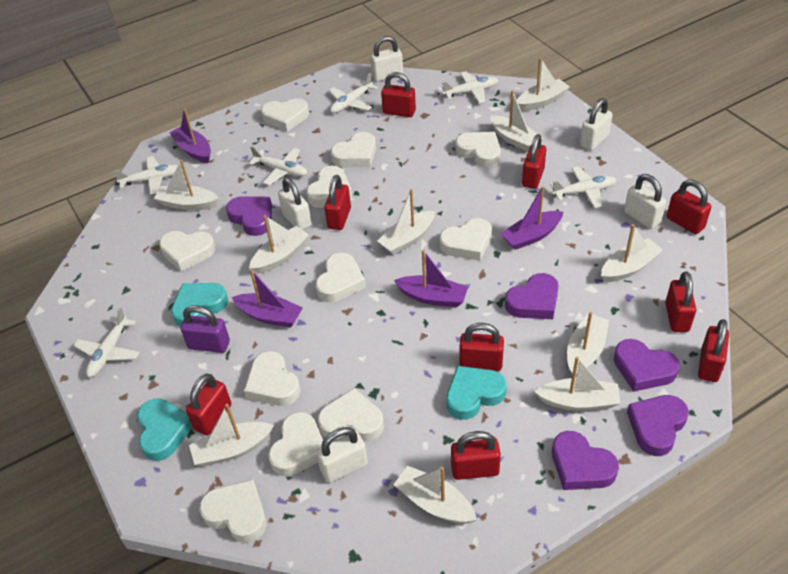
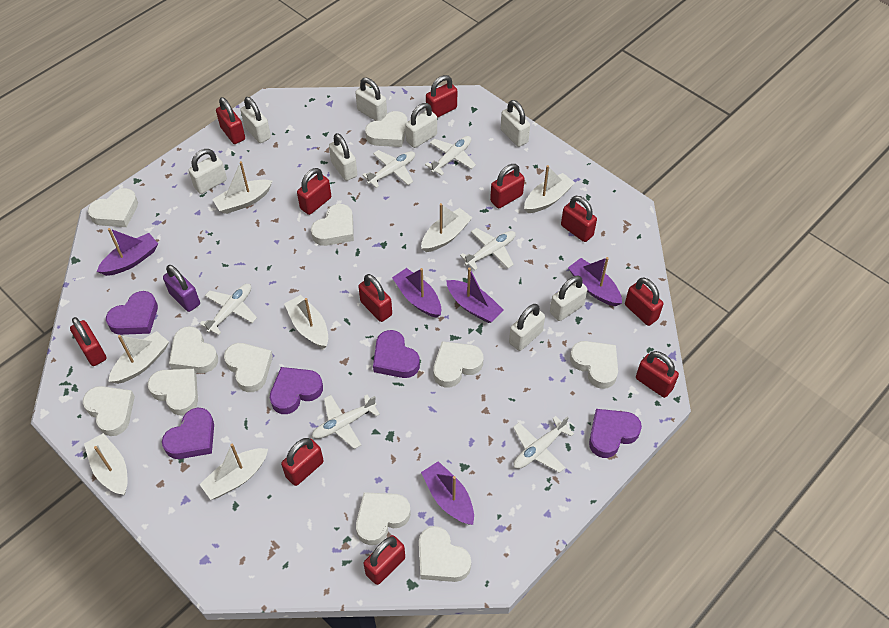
purple boat: 4 -> 5
red padlock: 9 -> 11
turquoise heart: 3 -> 0
white boat: 10 -> 7
white padlock: 5 -> 8

